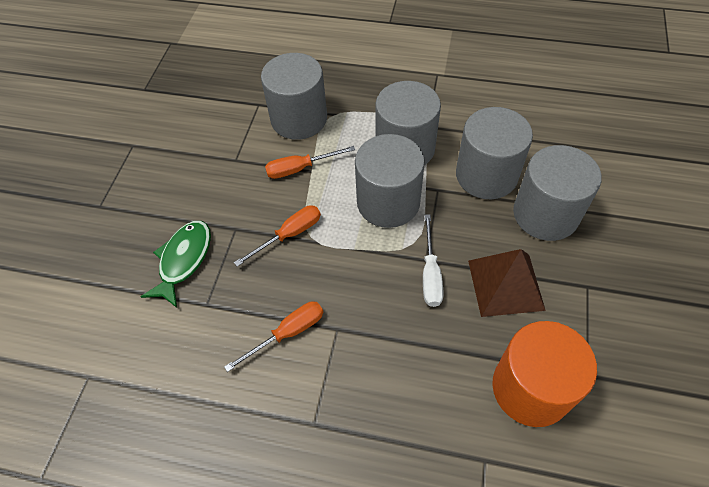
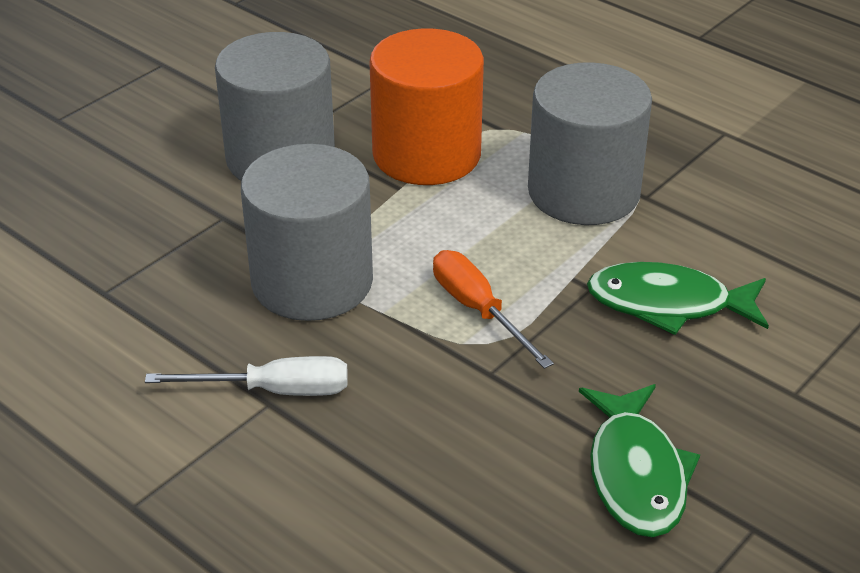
brown pyramid: 1 -> 0
green fish: 1 -> 2
grey cylinder: 5 -> 3
orange screwdriver: 3 -> 1

